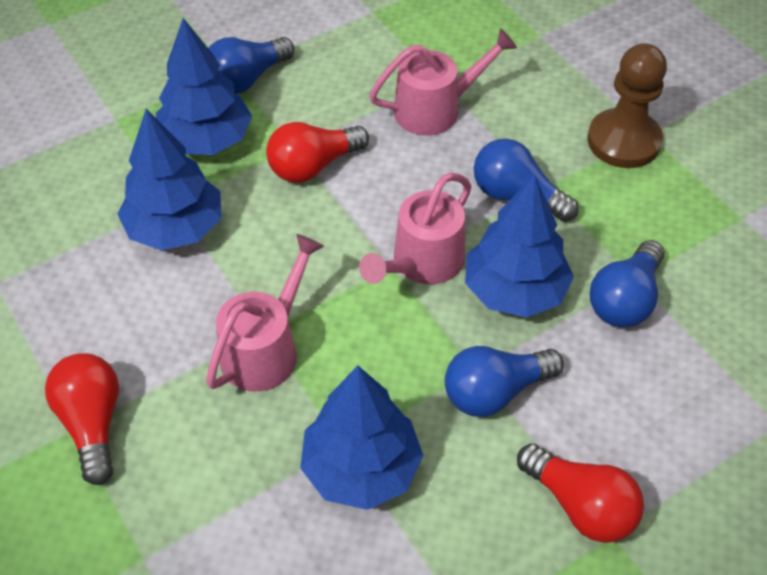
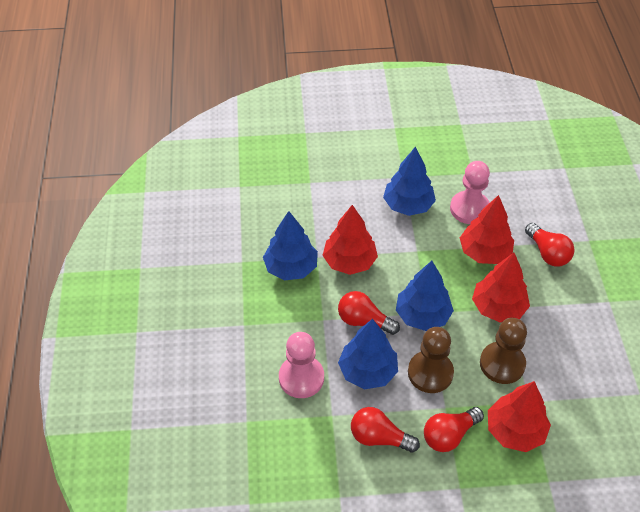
blue light bulb: 4 -> 0
brown pawn: 1 -> 2
pink pawn: 0 -> 2
pink watering can: 3 -> 0
red light bulb: 3 -> 4
red tree: 0 -> 4

